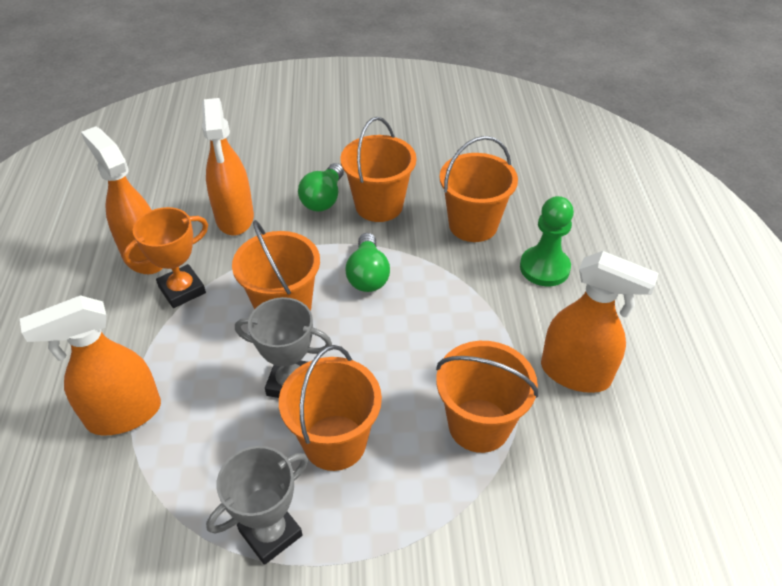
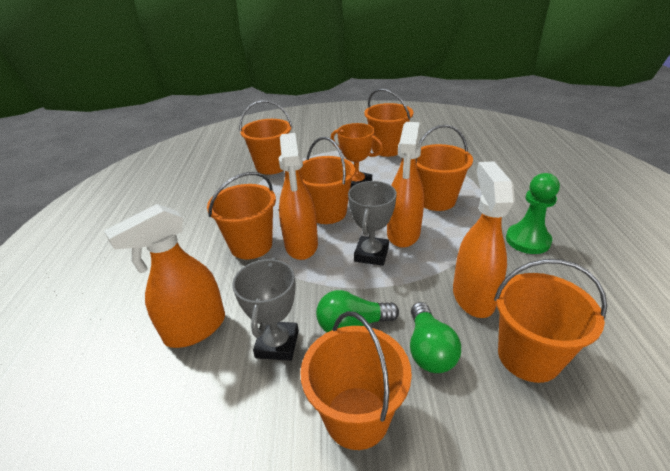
orange bucket: 5 -> 7

